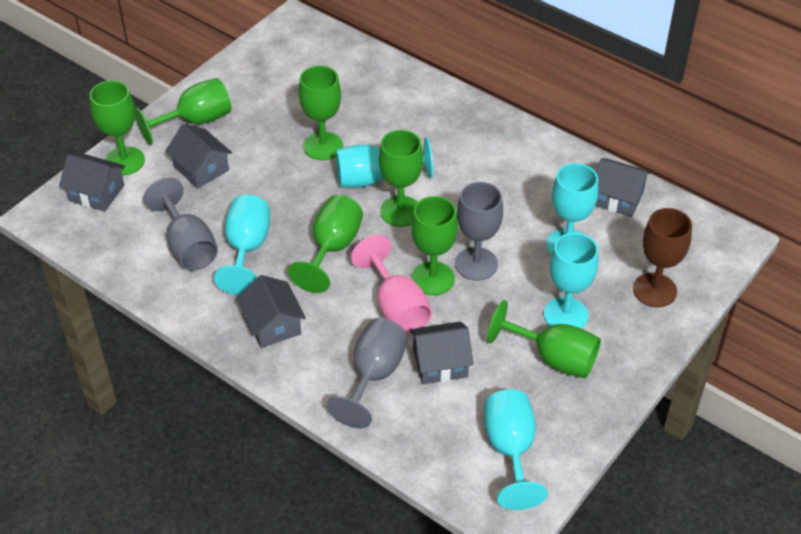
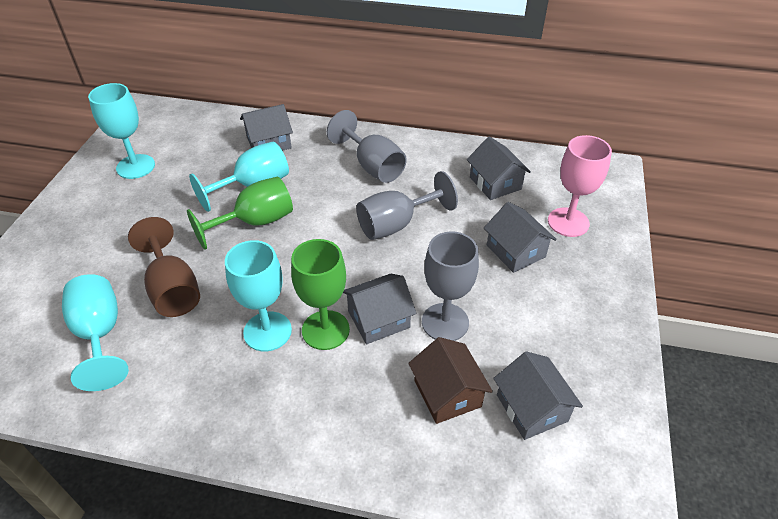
brown house: 0 -> 1
green goblet: 7 -> 2
turquoise goblet: 5 -> 4

